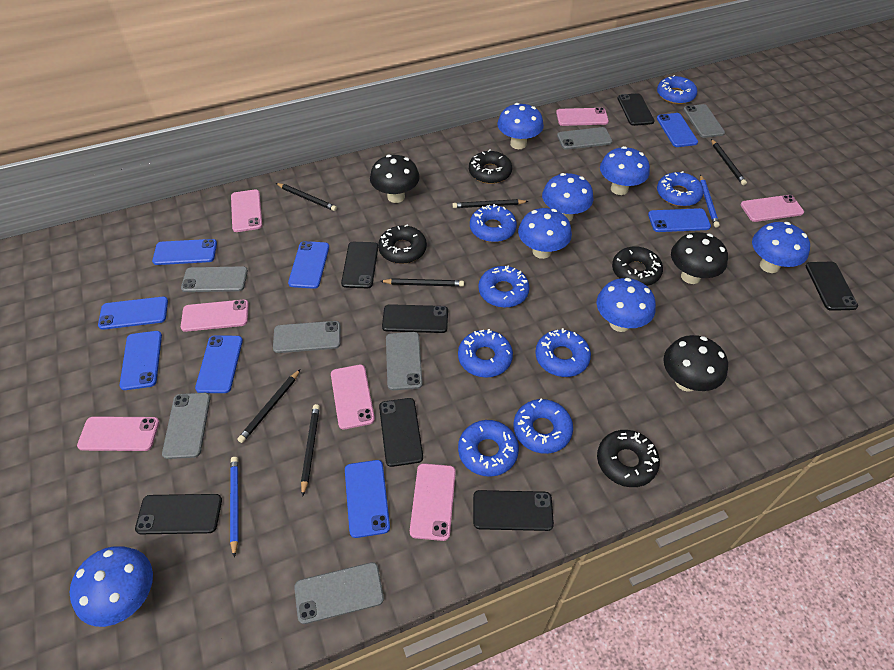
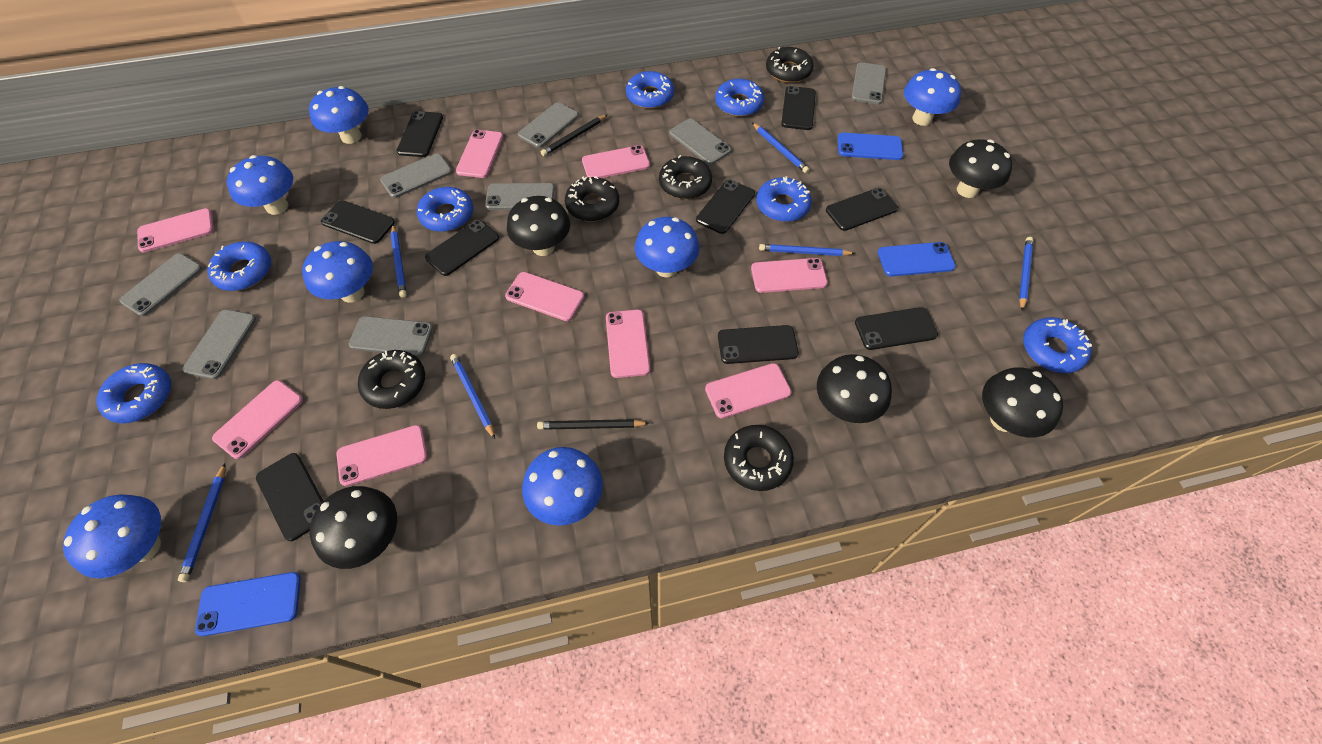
black donut: 4 -> 5
black mushroom: 3 -> 5
black pencil: 6 -> 2
black phone: 7 -> 9
blue donut: 8 -> 7
blue pencil: 2 -> 6
blue phone: 8 -> 3
grey phone: 7 -> 8
pink phone: 7 -> 9

